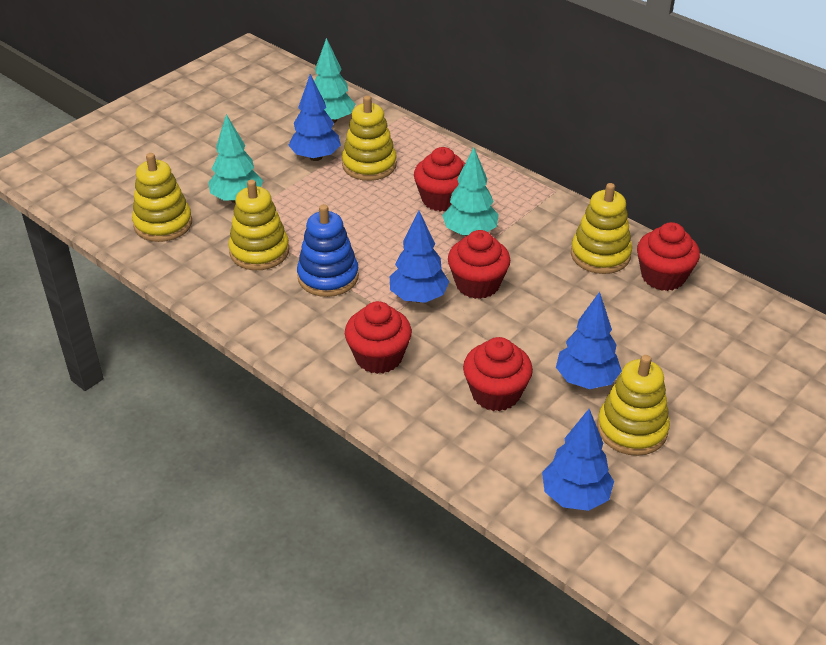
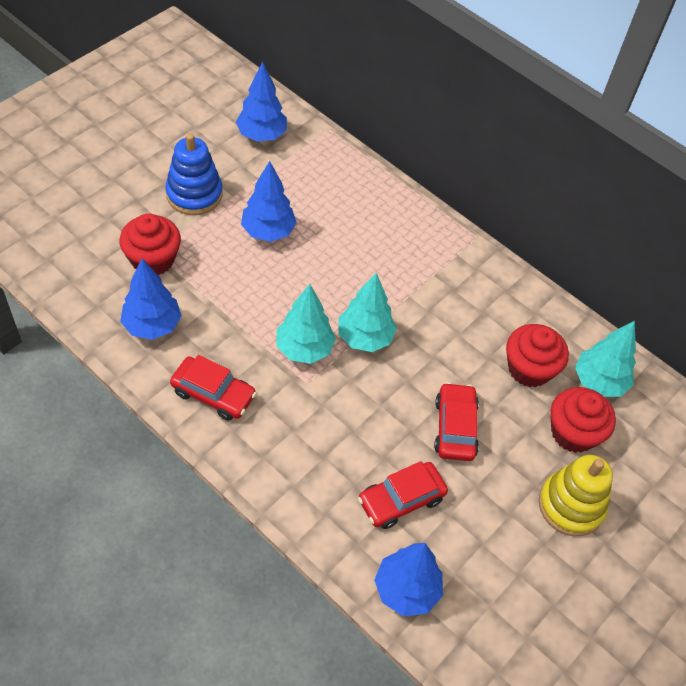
red car: 0 -> 3
red cupcake: 5 -> 3
yellow stacking toy: 5 -> 1

